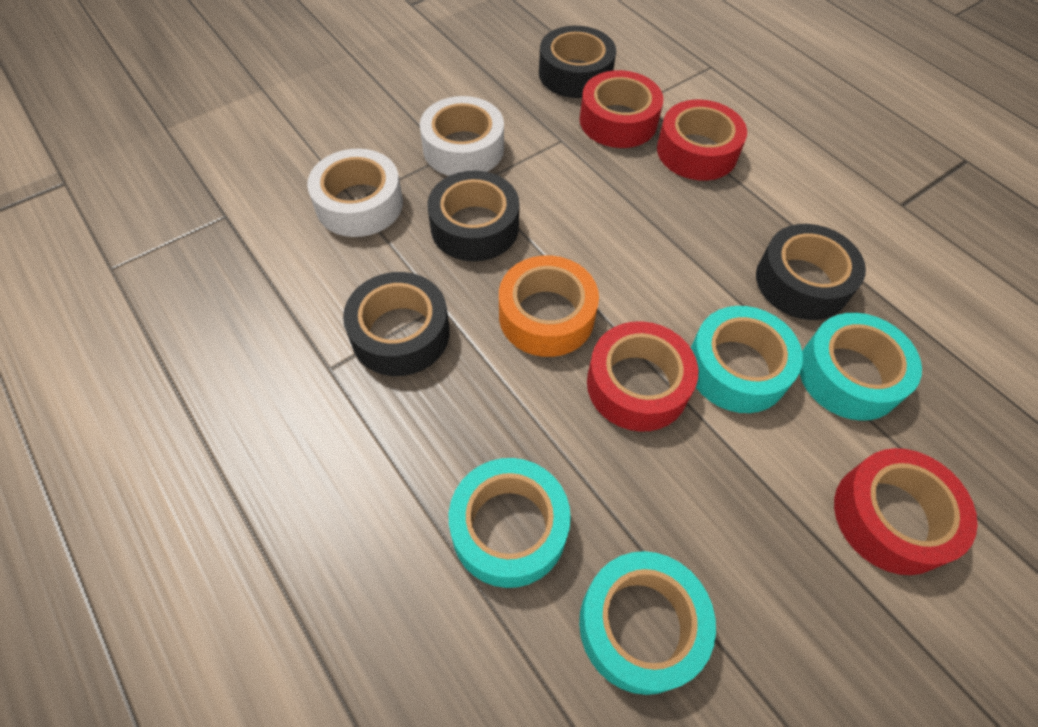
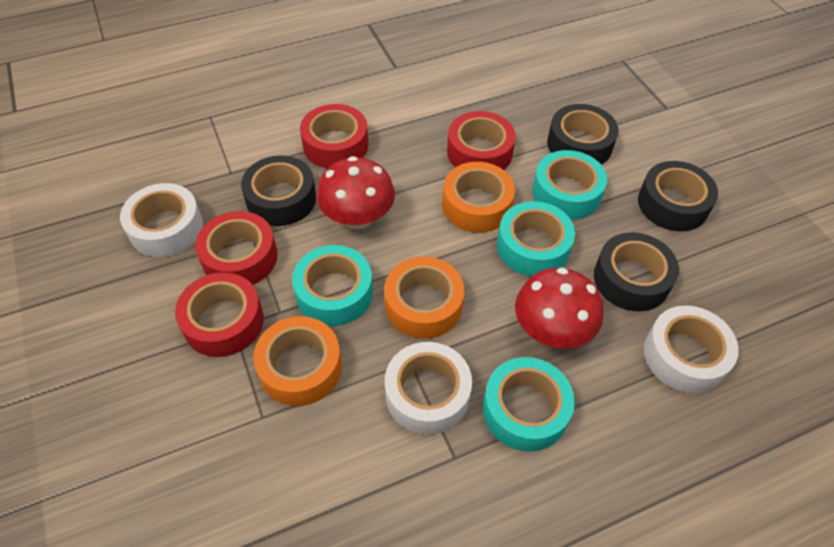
orange tape: 1 -> 3
red mushroom: 0 -> 2
white tape: 2 -> 3

